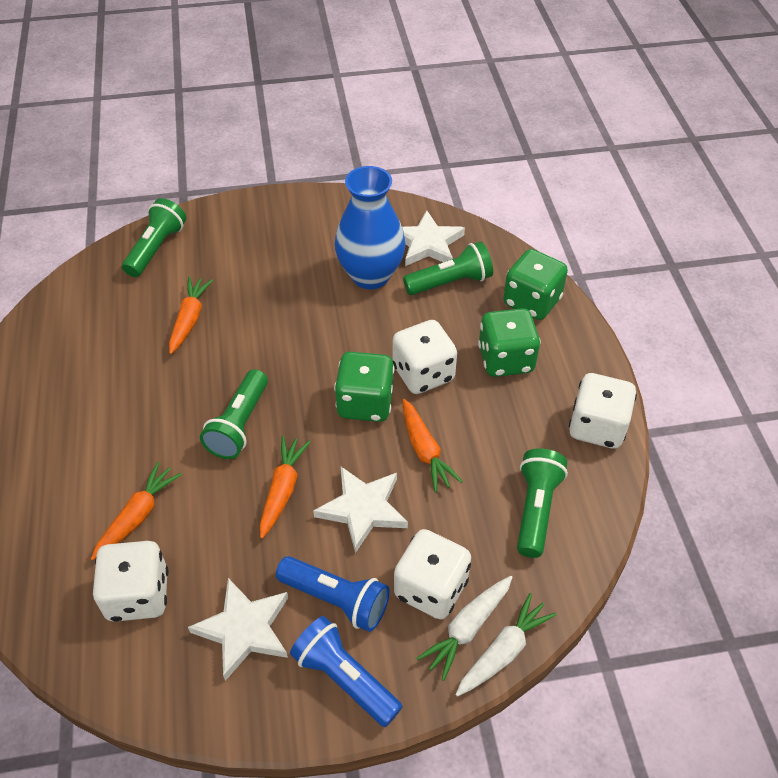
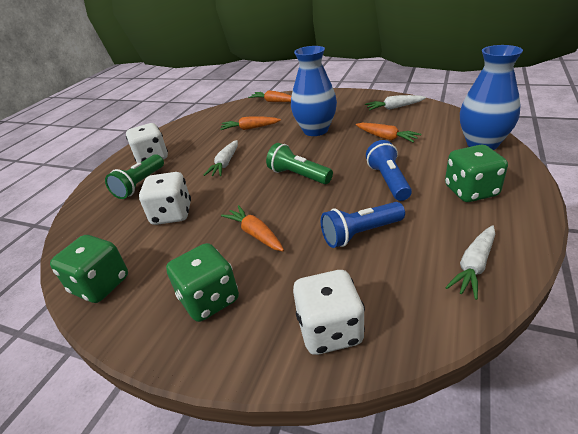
blue vase: 1 -> 2
green flashlight: 4 -> 2
white carrot: 2 -> 3
white dice: 4 -> 3
white star: 3 -> 0

